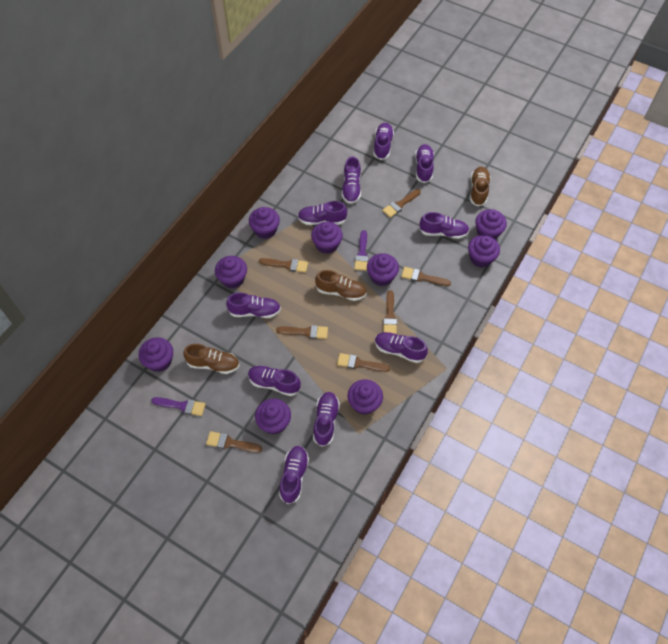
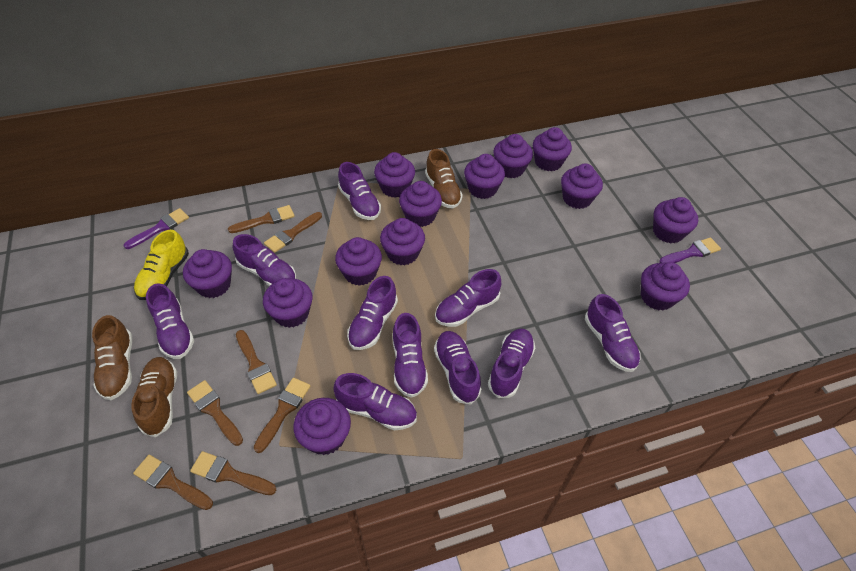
purple cupcake: 9 -> 13
yellow shoe: 0 -> 1

